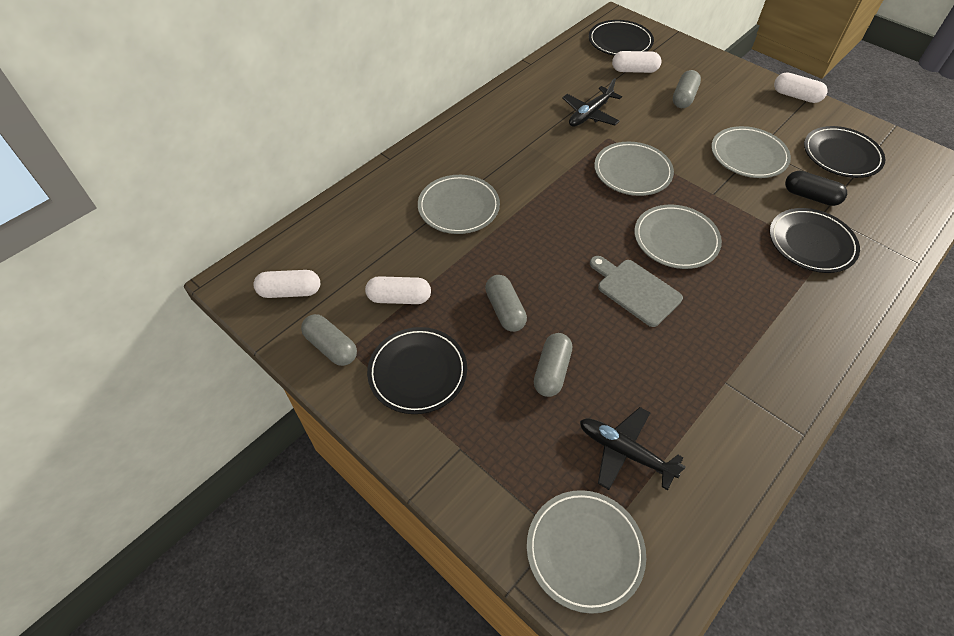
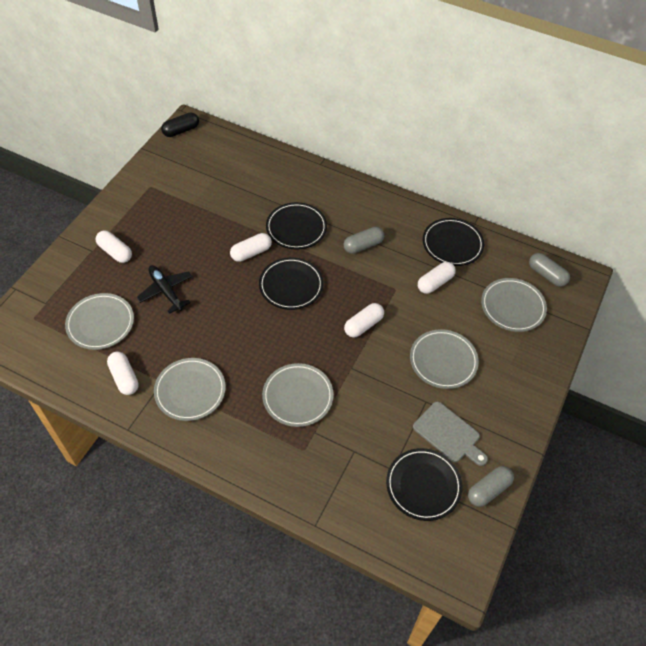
black plane: 2 -> 1
grey capsule: 4 -> 3
white capsule: 4 -> 5

